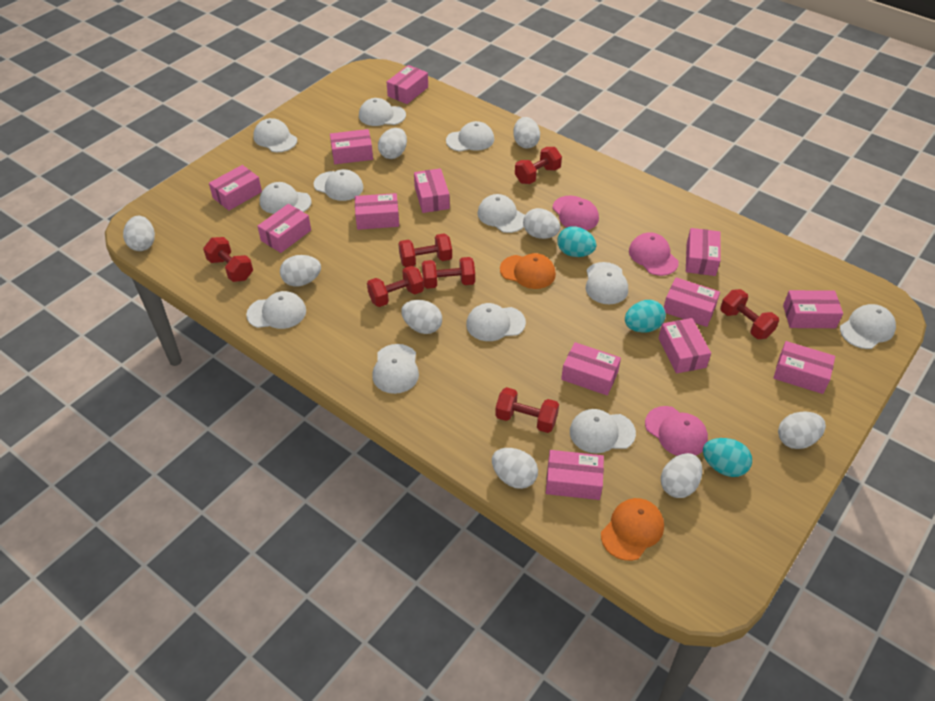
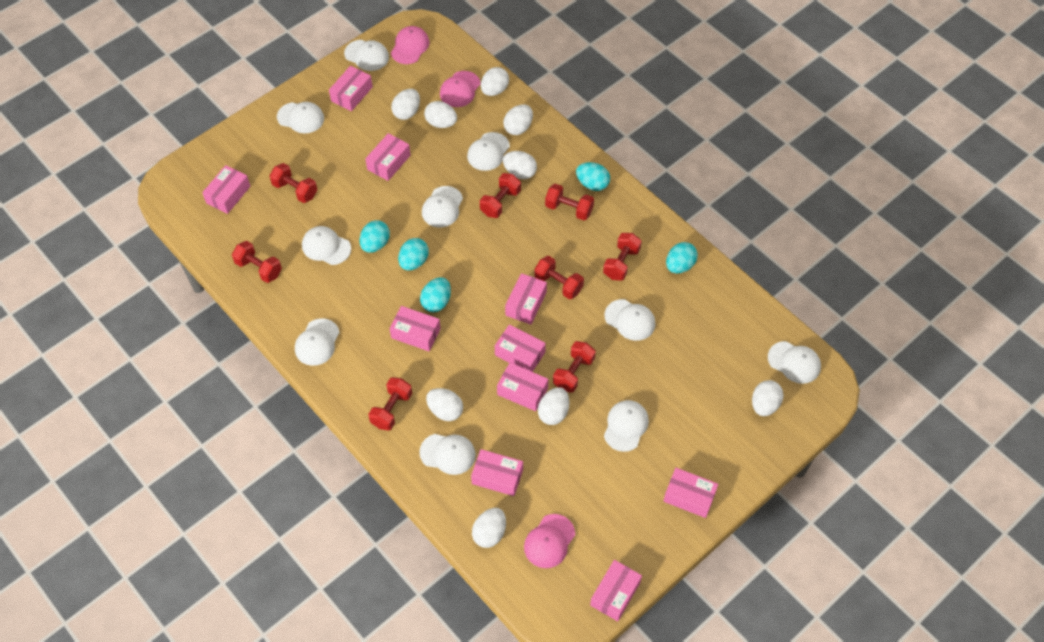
orange cap: 2 -> 0
pink box: 13 -> 10
red dumbbell: 7 -> 8
turquoise egg: 3 -> 5
white cap: 12 -> 10

